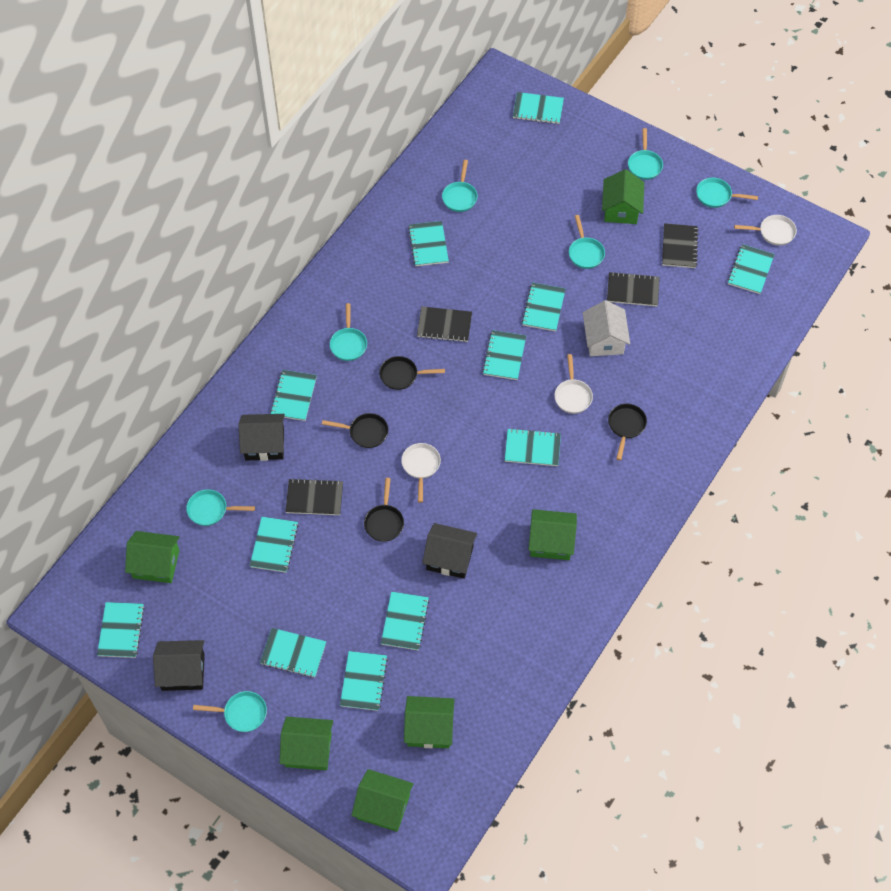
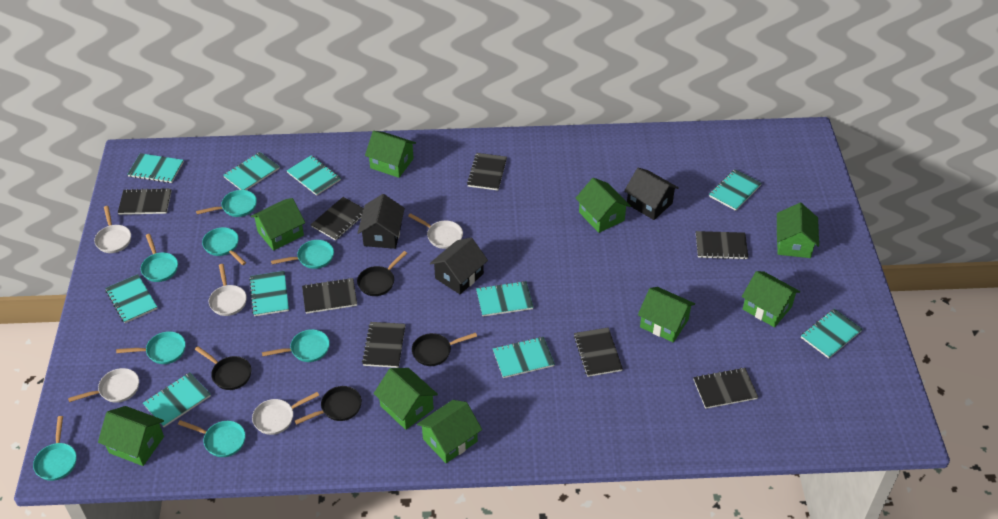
black notebook: 4 -> 8
green house: 6 -> 9
turquoise notebook: 12 -> 10
turquoise pan: 7 -> 8
white house: 1 -> 0
white pan: 3 -> 5

